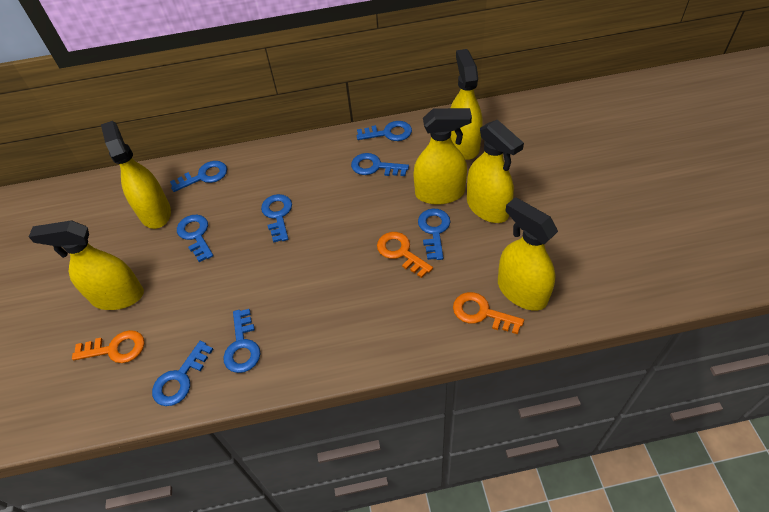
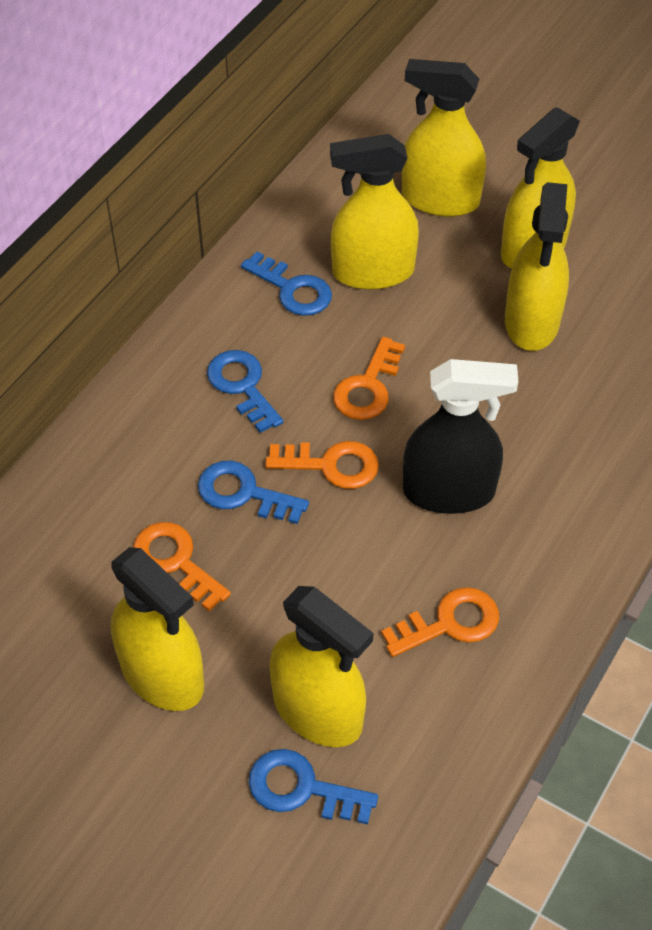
black spray bottle: 0 -> 1
blue key: 8 -> 4
orange key: 3 -> 4

